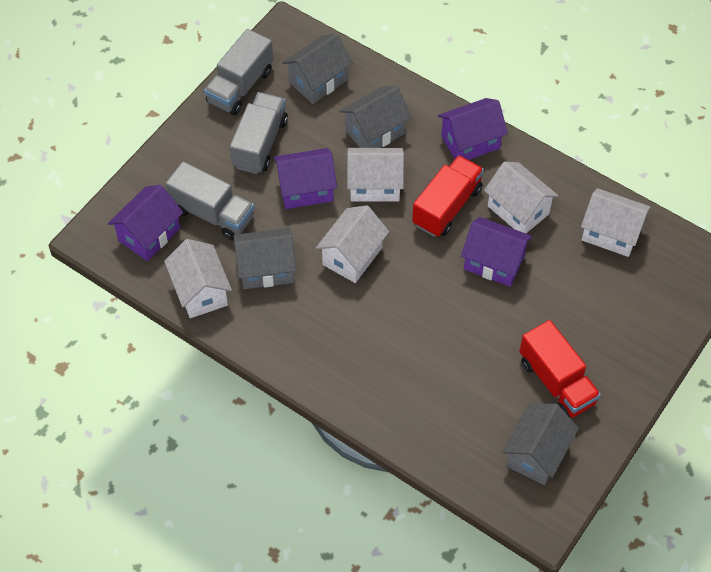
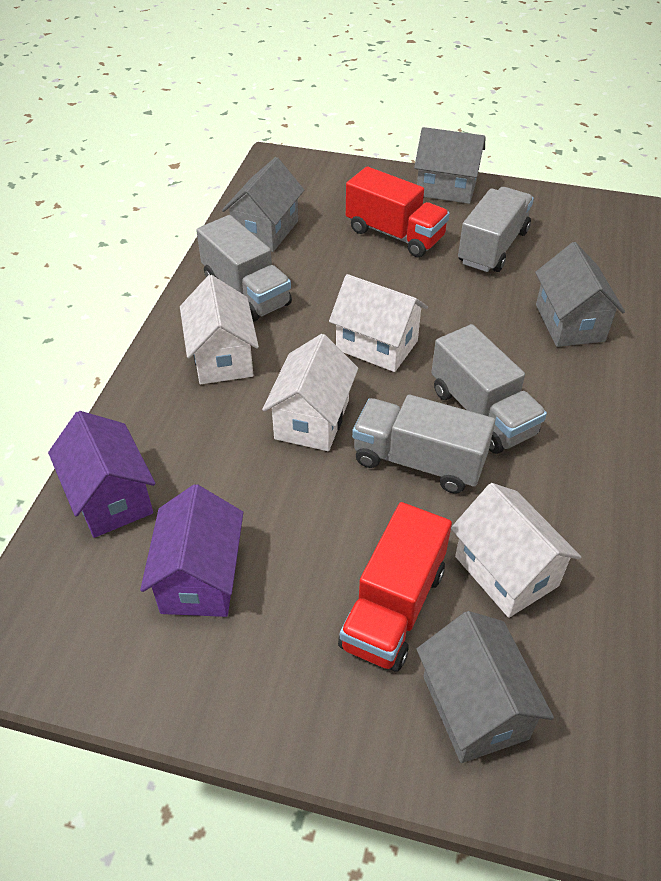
grey truck: 3 -> 4
purple house: 4 -> 2
white house: 5 -> 4

